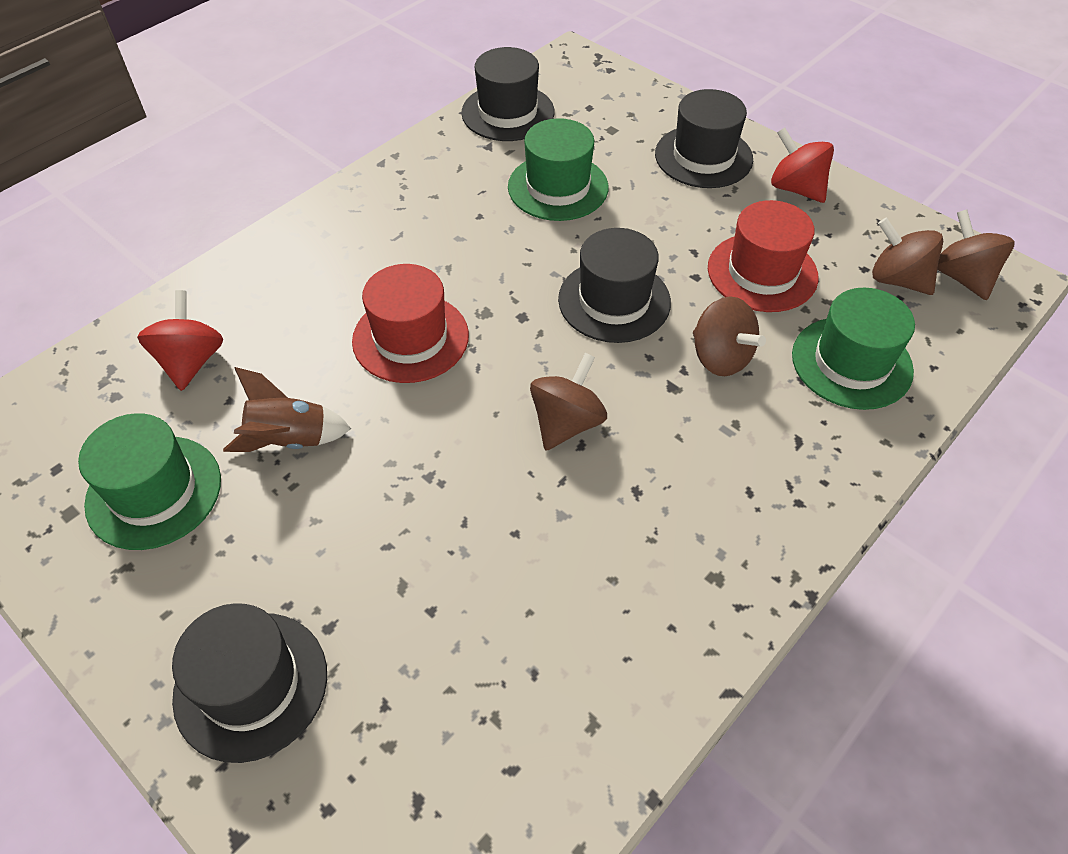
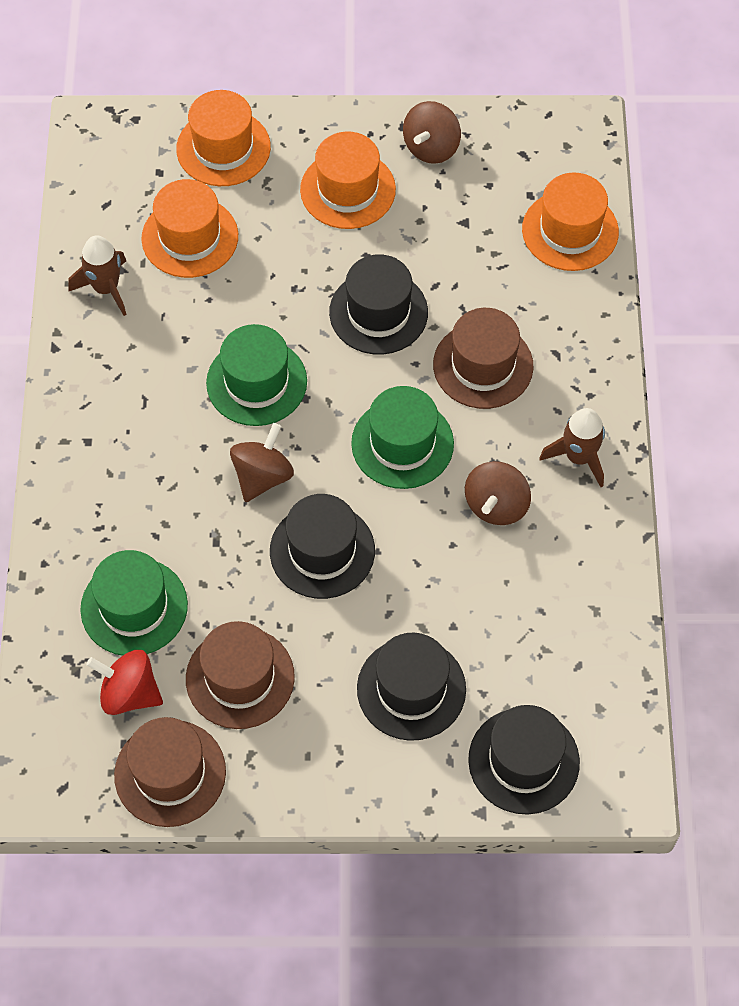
brown hat: 0 -> 3
brown rocket: 1 -> 2
brown spinning top: 4 -> 3
orange hat: 0 -> 4
red hat: 2 -> 0
red spinning top: 2 -> 1

